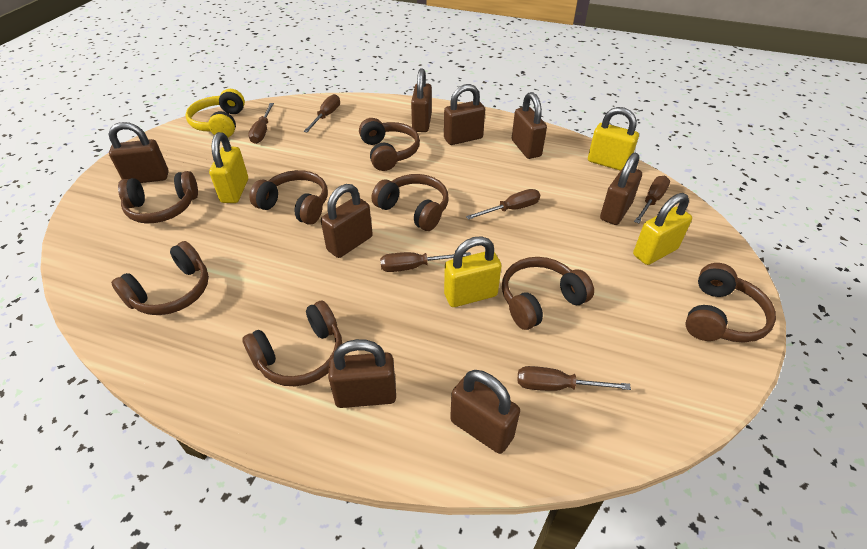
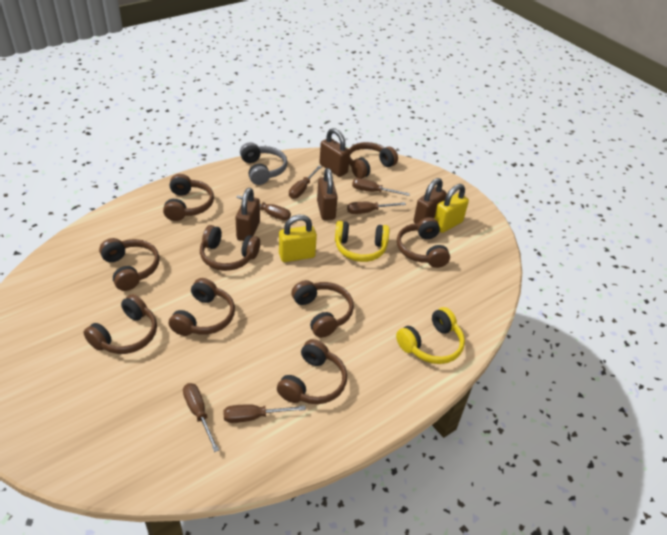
brown headphones: 8 -> 9
brown padlock: 8 -> 4
grey headphones: 0 -> 1
yellow headphones: 1 -> 2
yellow padlock: 4 -> 2

